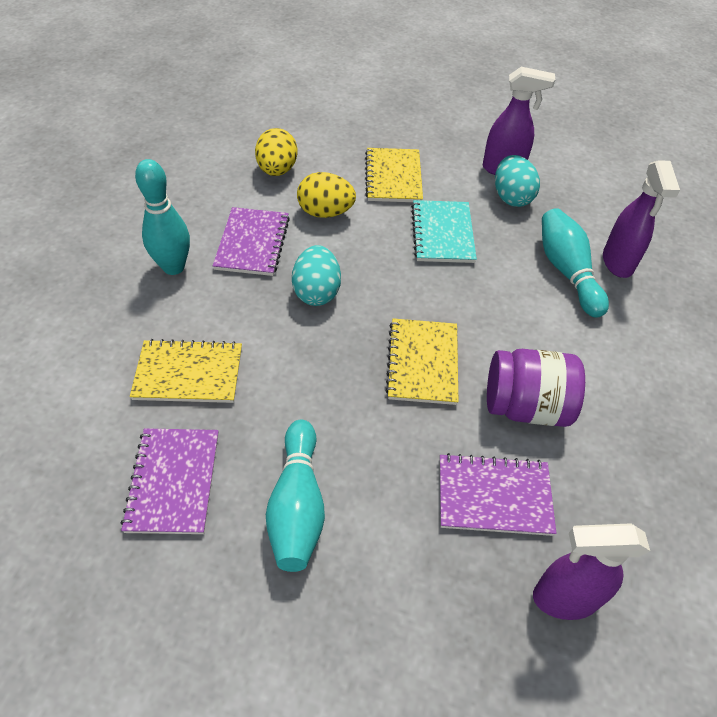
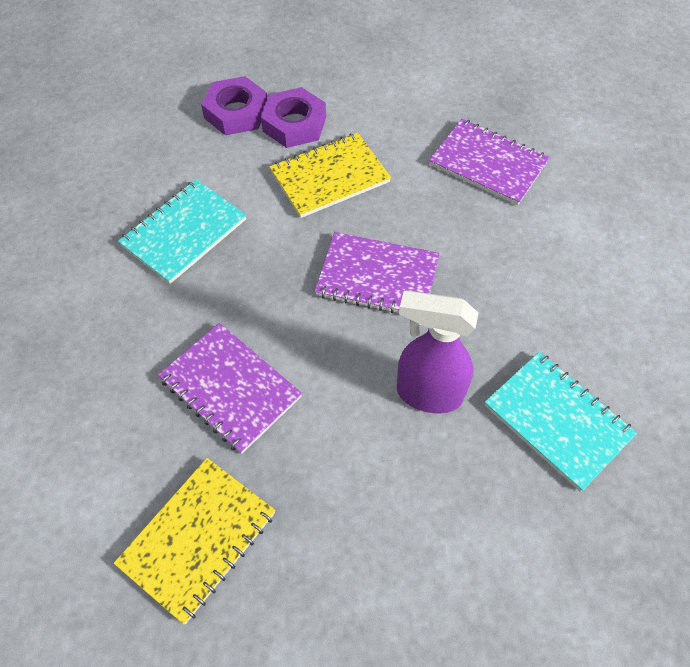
purple jar: 1 -> 0
purple nut: 0 -> 2
purple spray bottle: 3 -> 1
turquoise bowling pin: 3 -> 0
turquoise egg: 2 -> 0
turquoise notebook: 1 -> 2
yellow egg: 2 -> 0
yellow notebook: 3 -> 2

